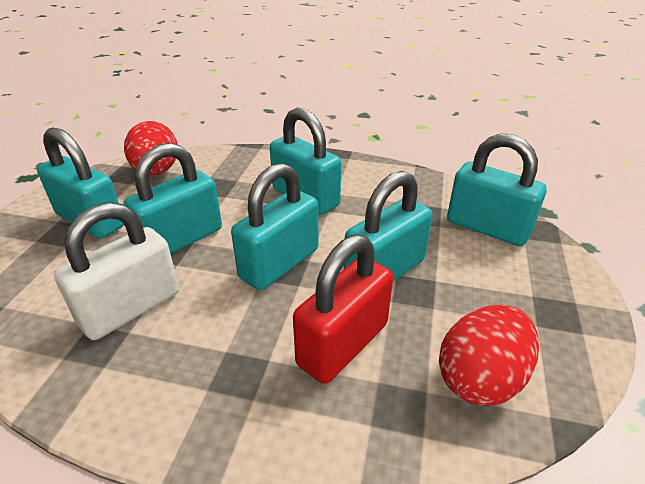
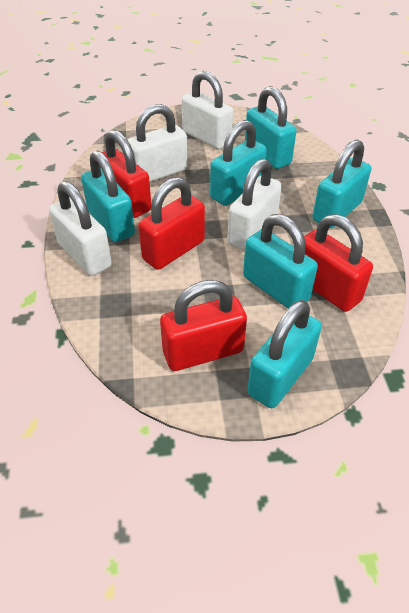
red egg: 2 -> 0
red padlock: 1 -> 4
white padlock: 1 -> 4

